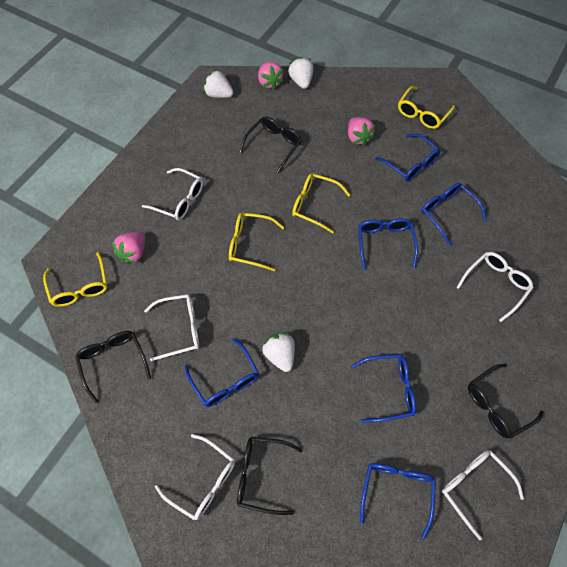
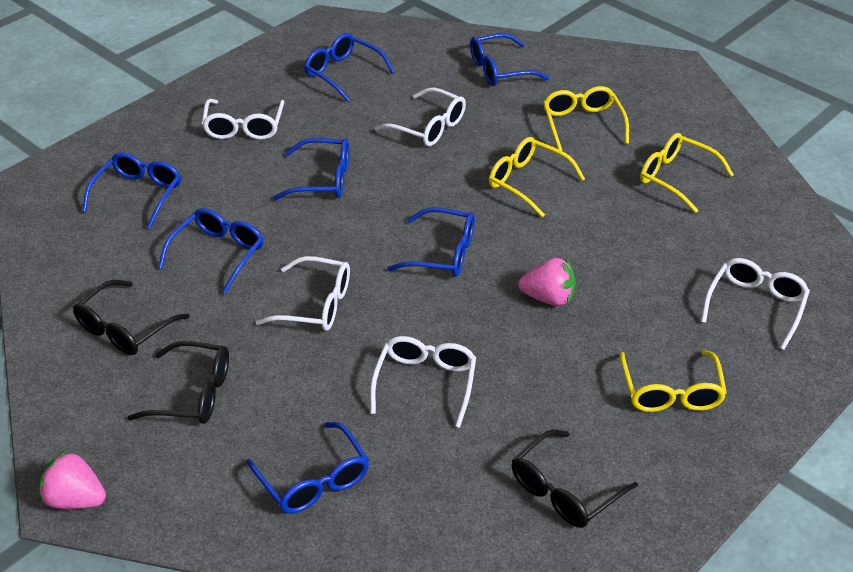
black glasses: 4 -> 3
blue glasses: 6 -> 7
pink strawberry: 3 -> 2
white strawberry: 3 -> 0

